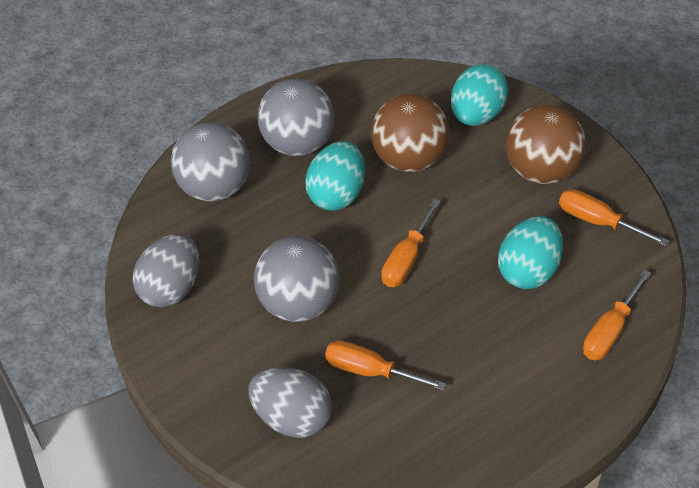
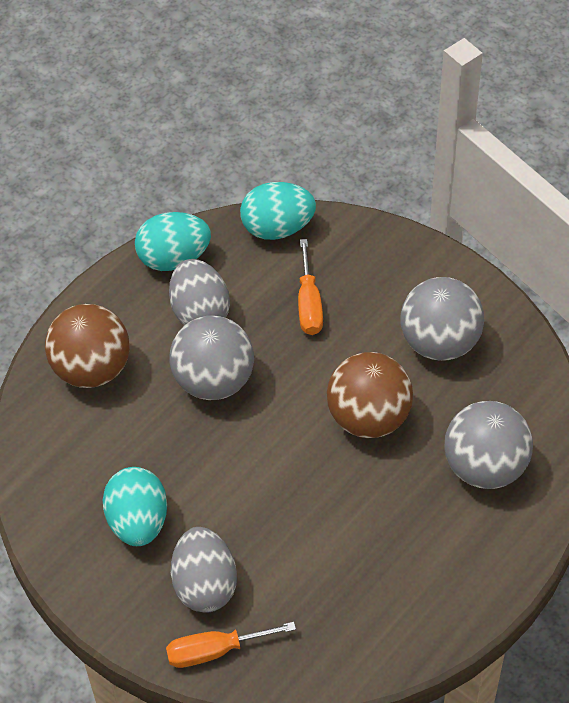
orange screwdriver: 4 -> 2

